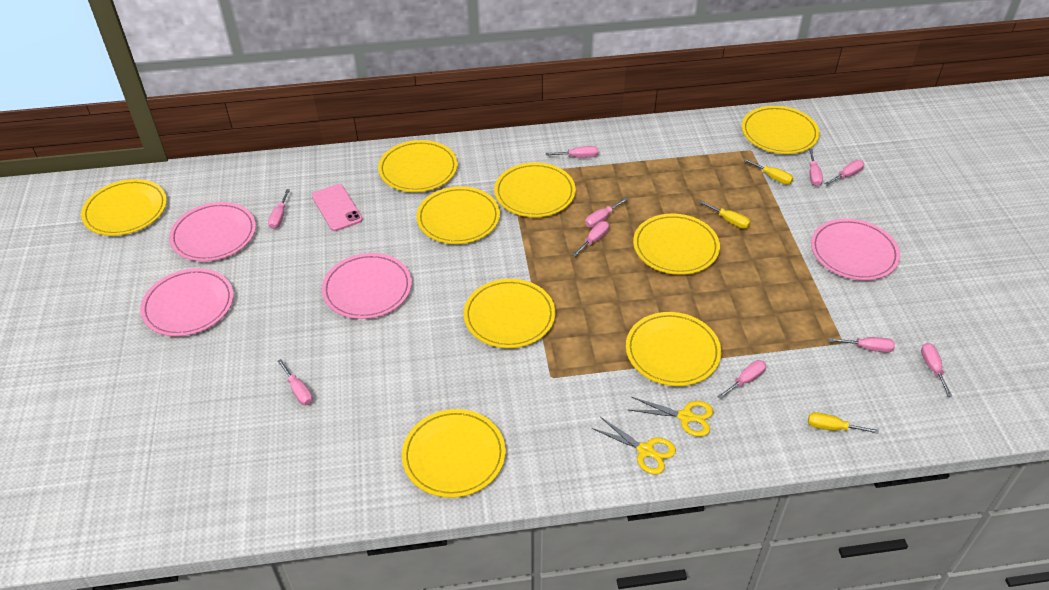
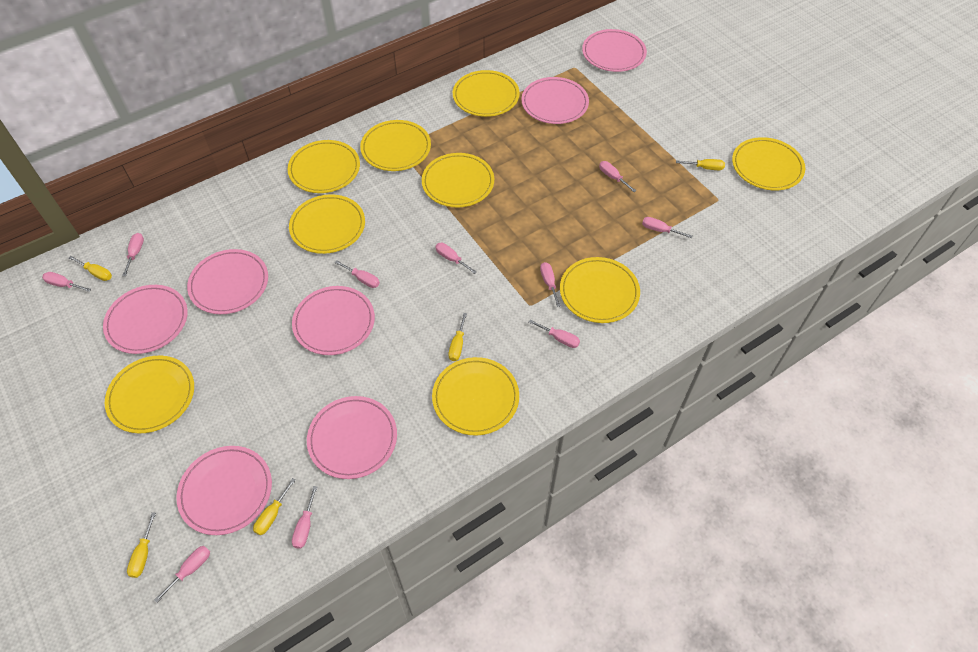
pink phone: 1 -> 0
pink plate: 4 -> 7
yellow scissors: 2 -> 0
yellow screwdriver: 3 -> 5

